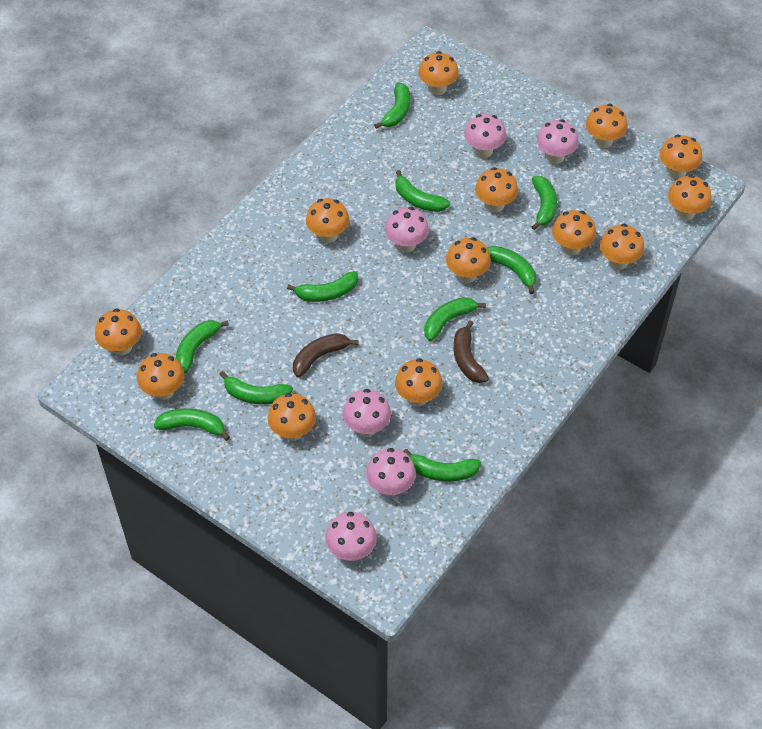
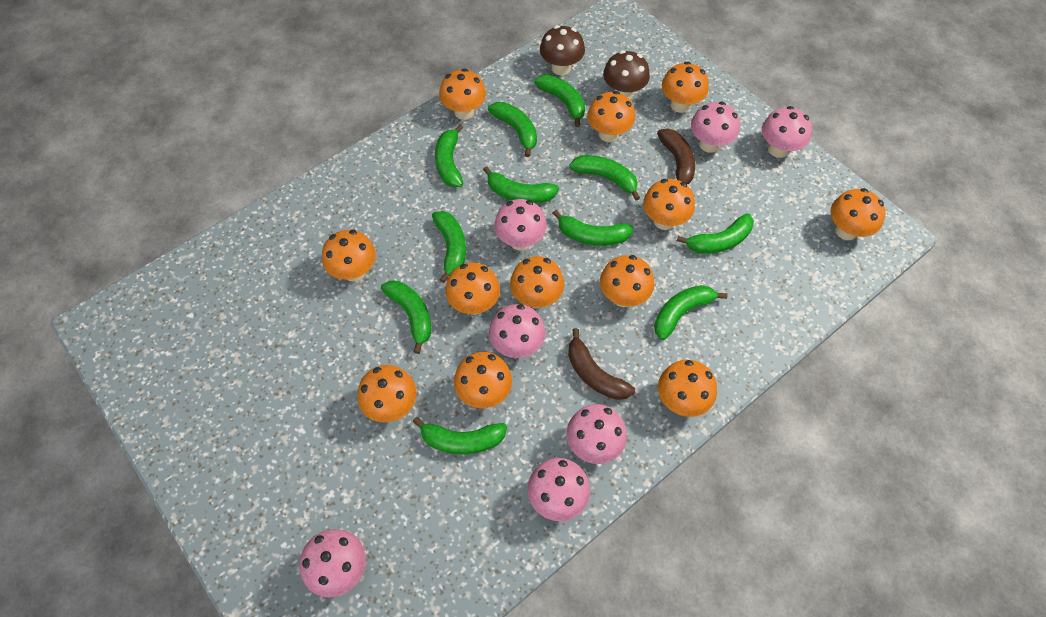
brown mushroom: 0 -> 2
green banana: 10 -> 11
orange mushroom: 13 -> 12
pink mushroom: 6 -> 7

